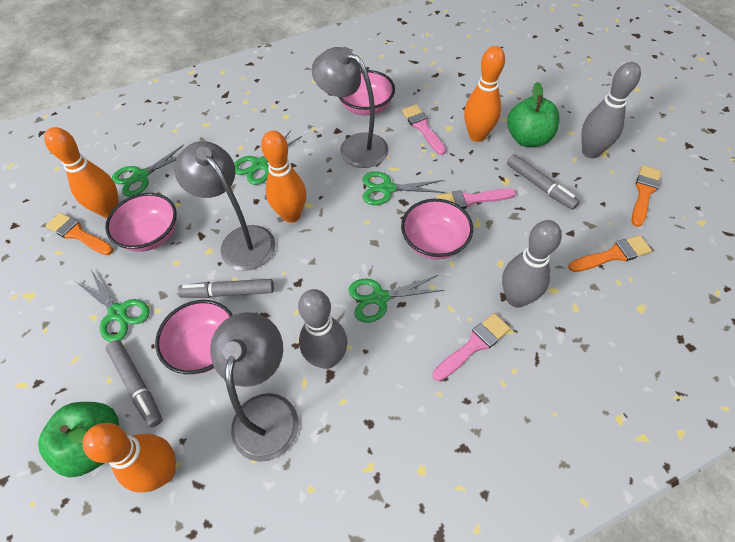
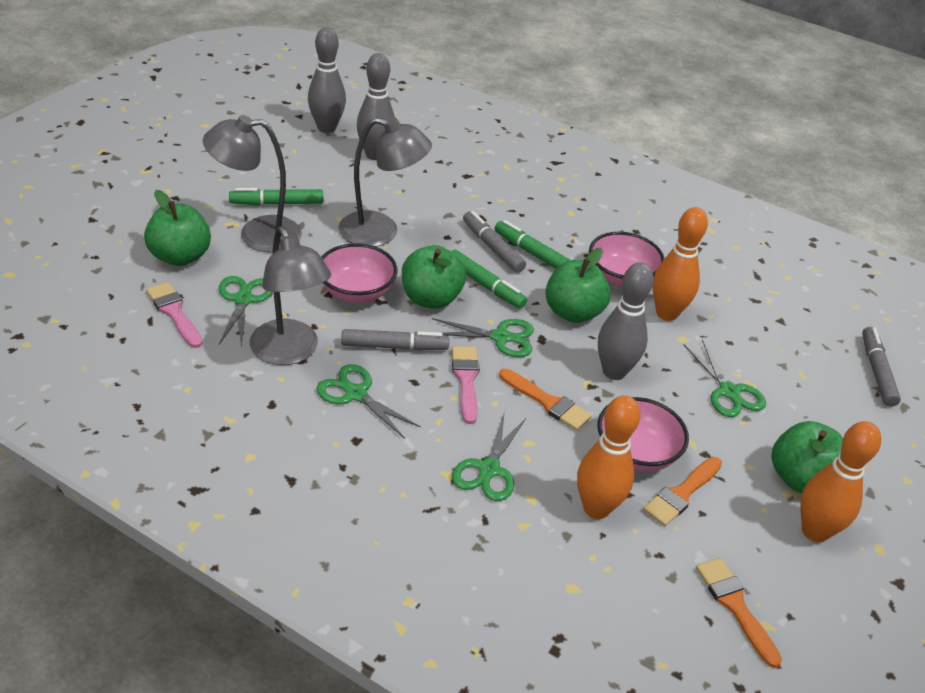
green apple: 2 -> 4
green marker: 0 -> 3
orange bowling pin: 4 -> 3
pink bowl: 4 -> 3
pink brush: 3 -> 2

